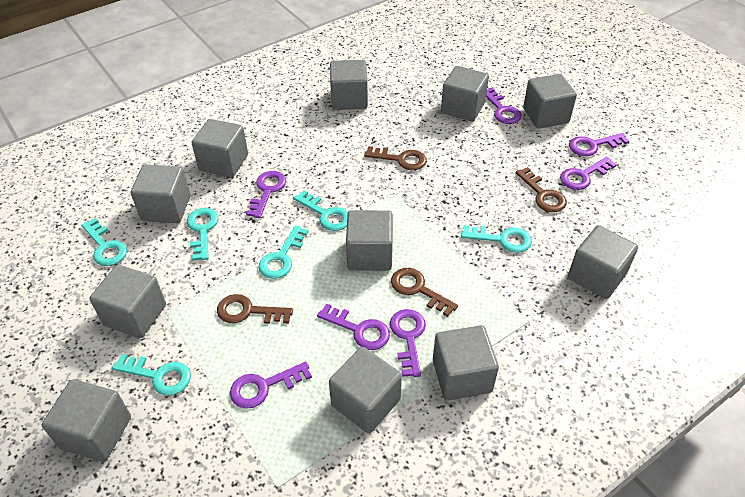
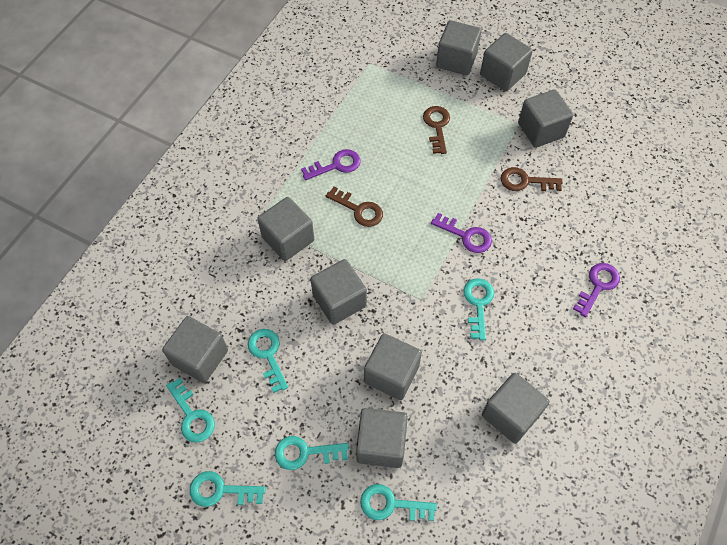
brown key: 4 -> 3
grey cube: 11 -> 9
purple key: 7 -> 3

